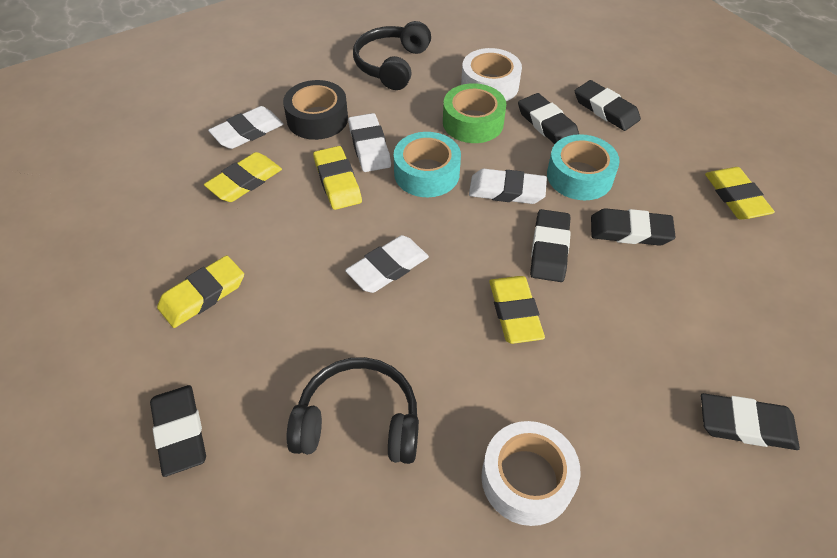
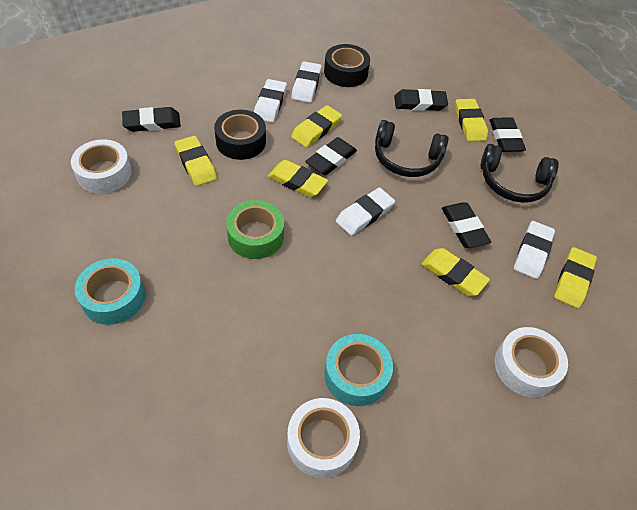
black eraser: 6 -> 5
black tape: 1 -> 2
white tape: 2 -> 3
yellow eraser: 5 -> 6

